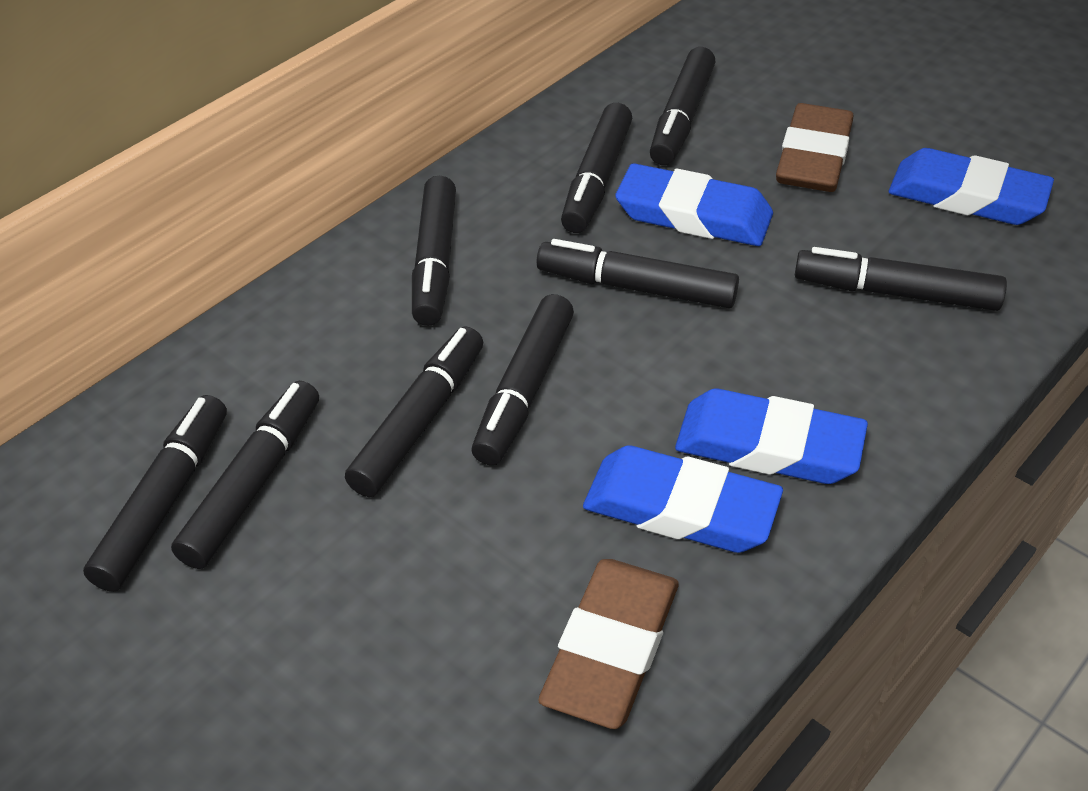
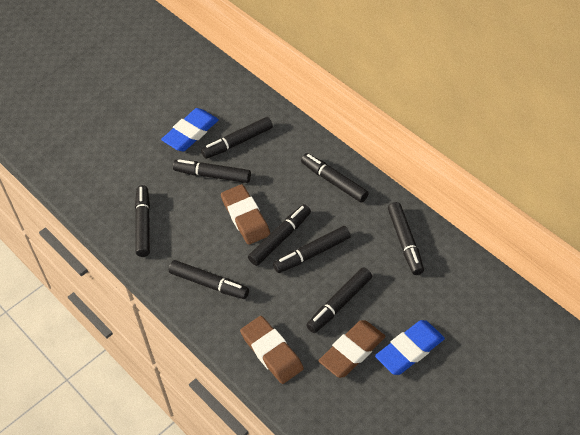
blue eraser: 4 -> 2
brown eraser: 2 -> 3

